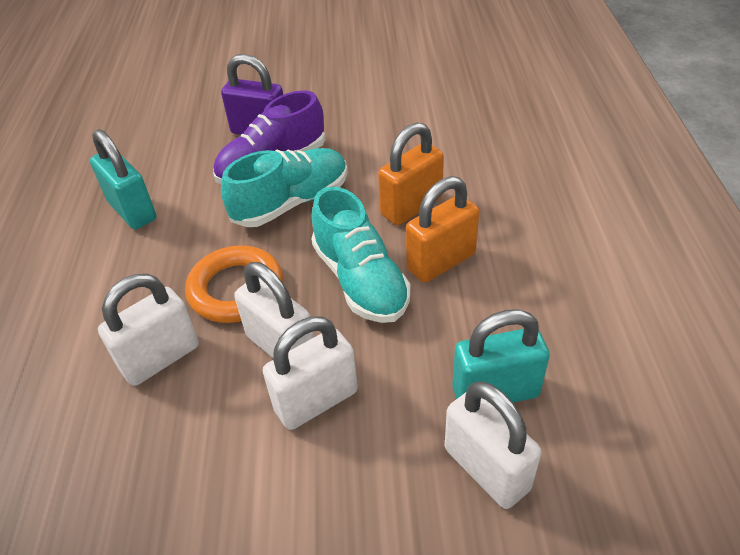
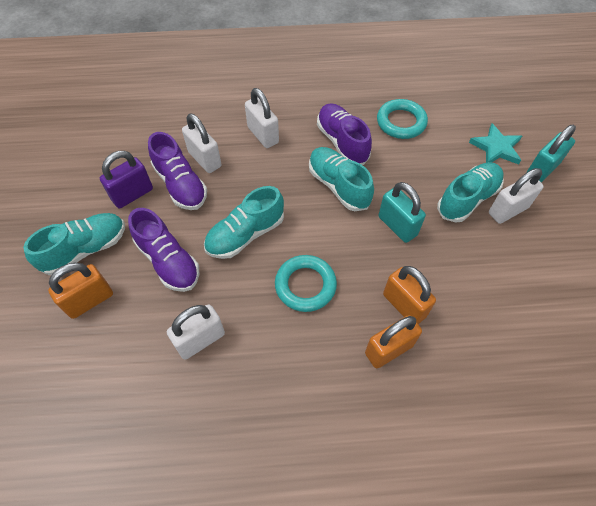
orange padlock: 2 -> 3
orange ring: 1 -> 0
purple shoe: 1 -> 3
turquoise ring: 0 -> 2
turquoise shoe: 2 -> 4
turquoise star: 0 -> 1

